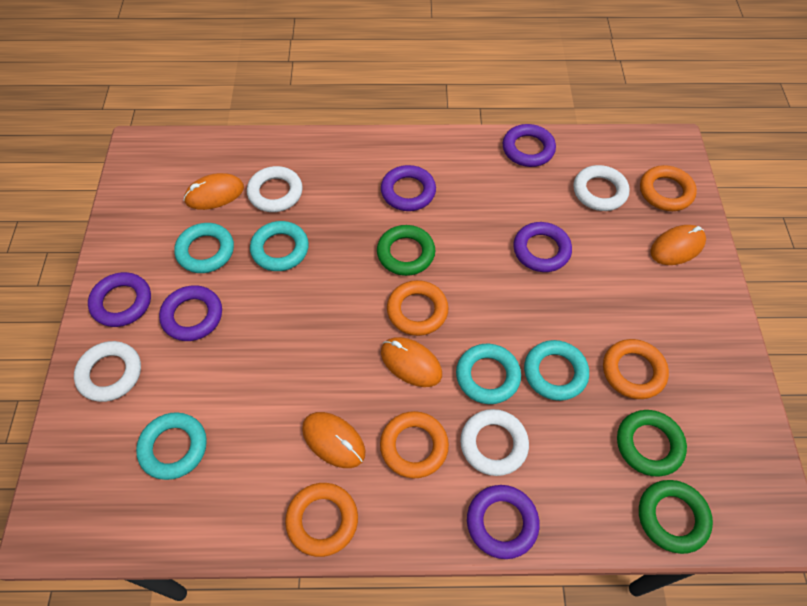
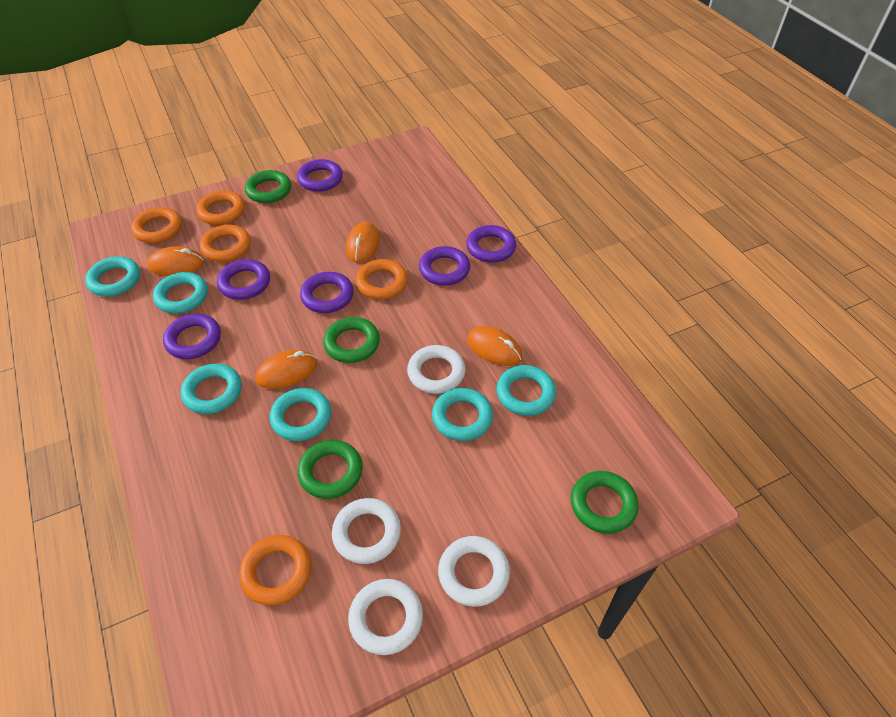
green ring: 3 -> 4
turquoise ring: 5 -> 6

